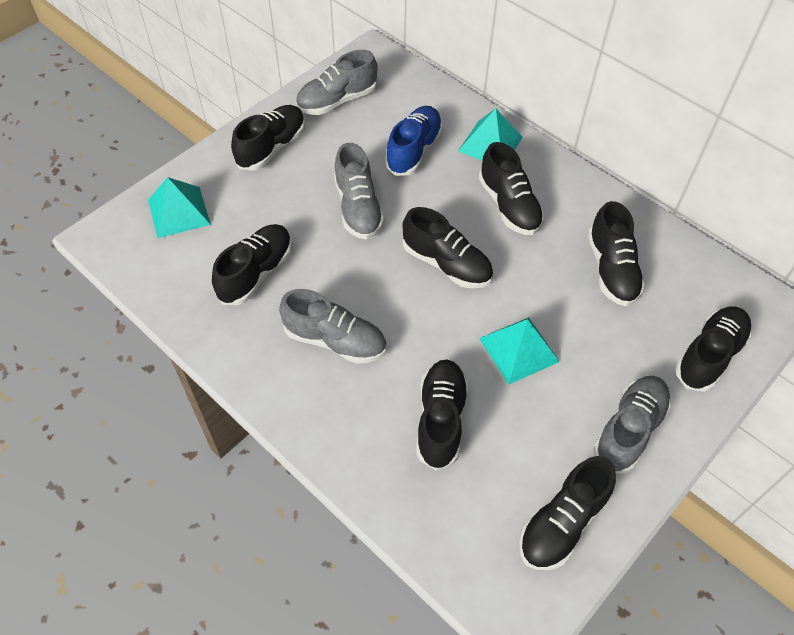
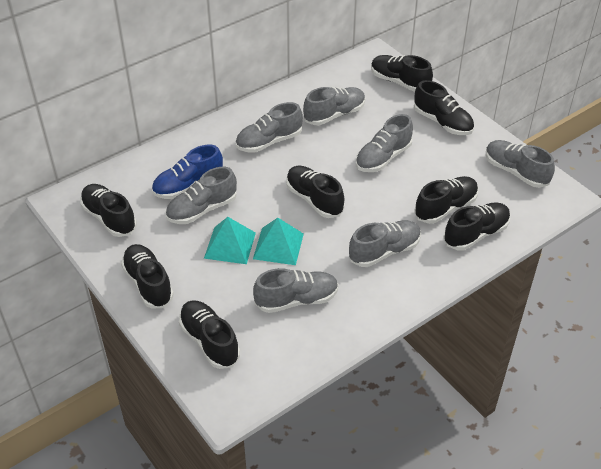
grey shoe: 4 -> 7
turquoise pyramid: 3 -> 2

